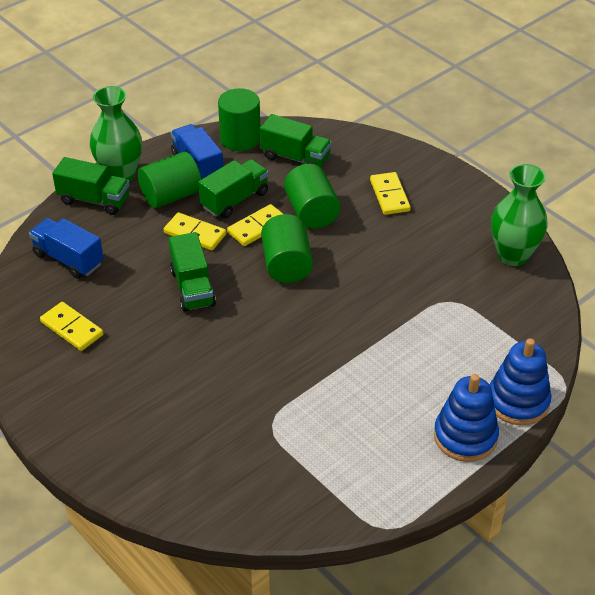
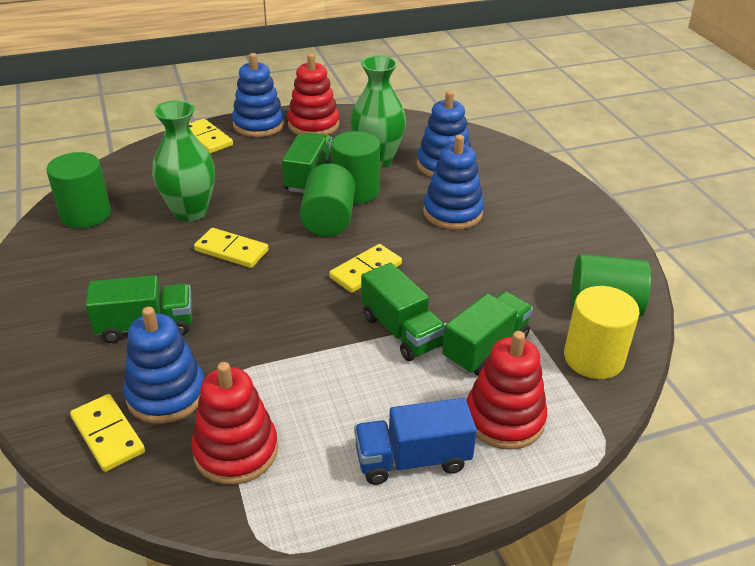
blue stacking toy: 2 -> 4
blue truck: 2 -> 1
red stacking toy: 0 -> 3
yellow cylinder: 0 -> 1

